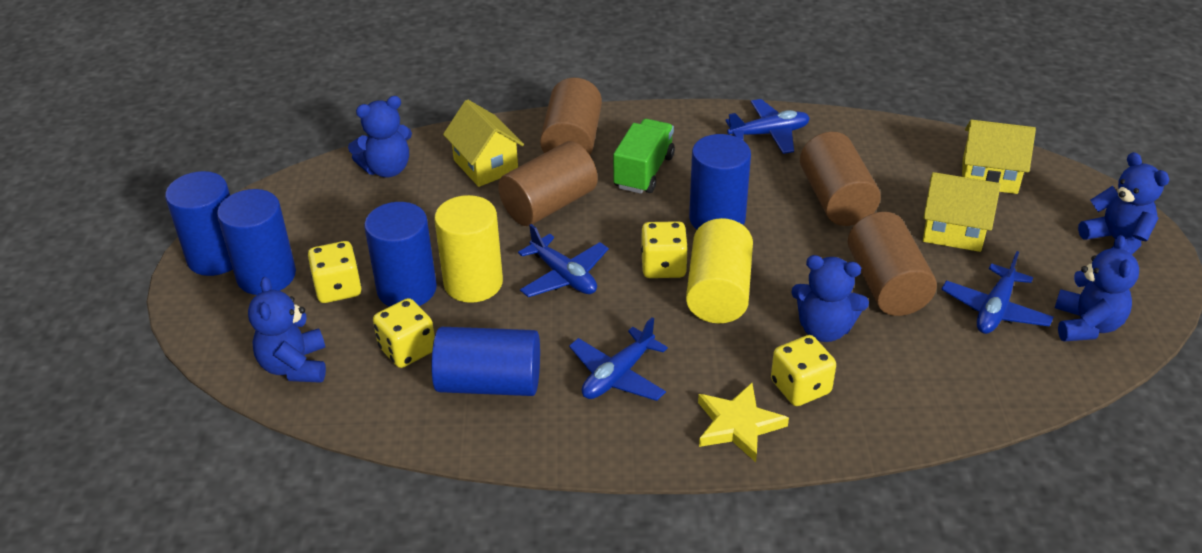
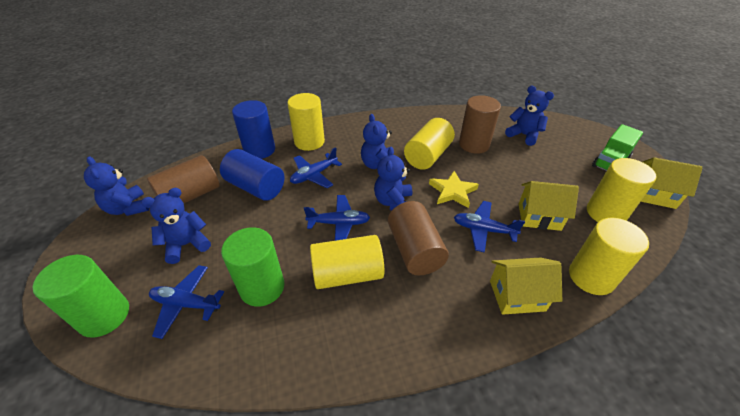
blue cylinder: 5 -> 2
brown cylinder: 4 -> 3
green cylinder: 0 -> 2
yellow cylinder: 2 -> 5
yellow dice: 4 -> 0

